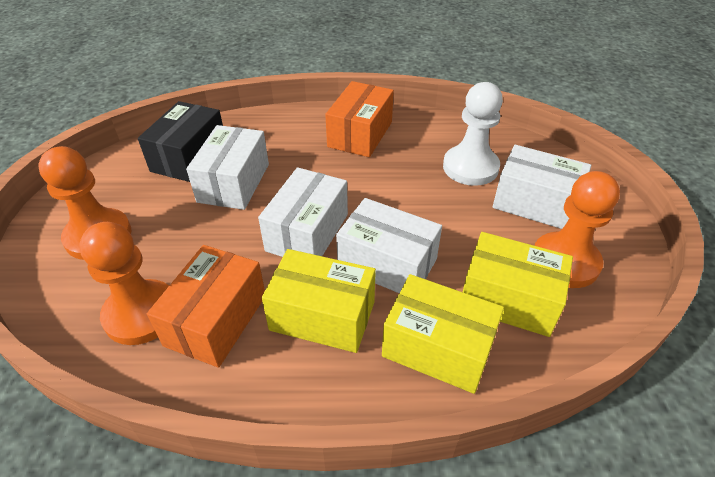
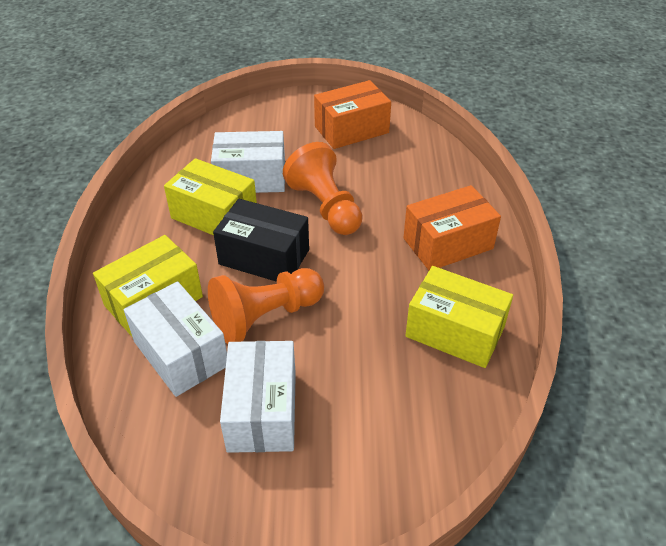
orange pawn: 3 -> 2
white box: 4 -> 3
white pawn: 1 -> 0

